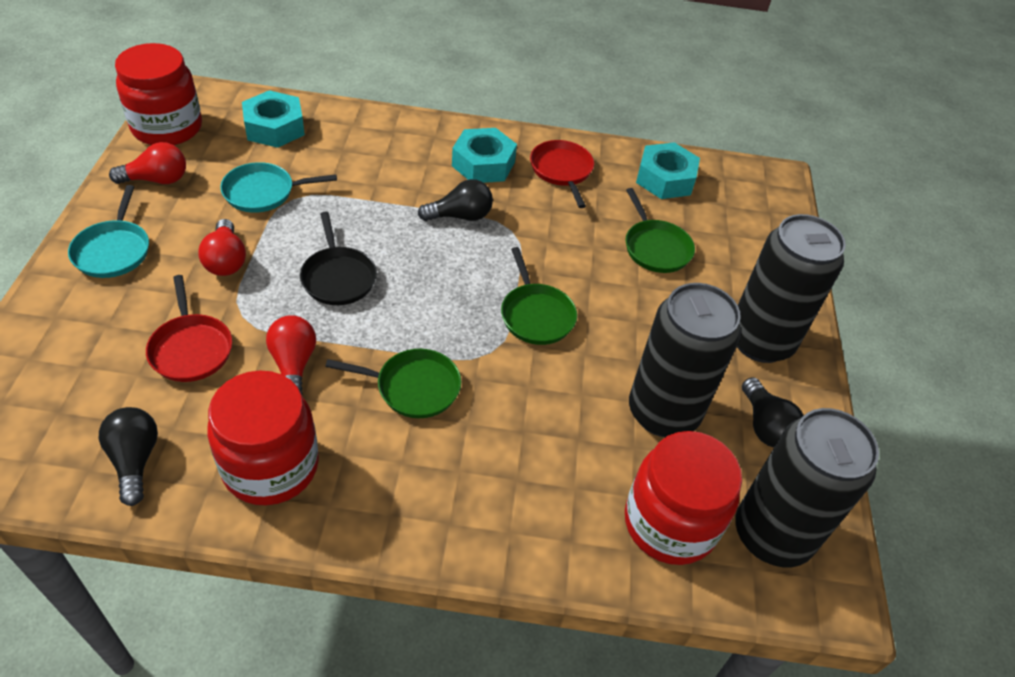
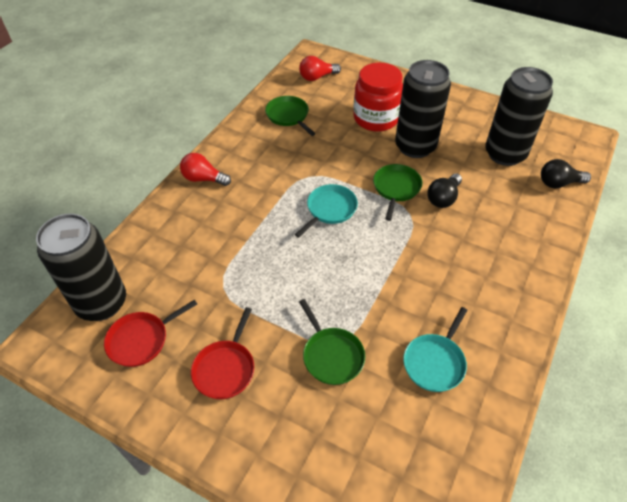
black light bulb: 3 -> 2
black pan: 1 -> 0
red jar: 3 -> 1
red light bulb: 3 -> 2
turquoise nut: 3 -> 0

